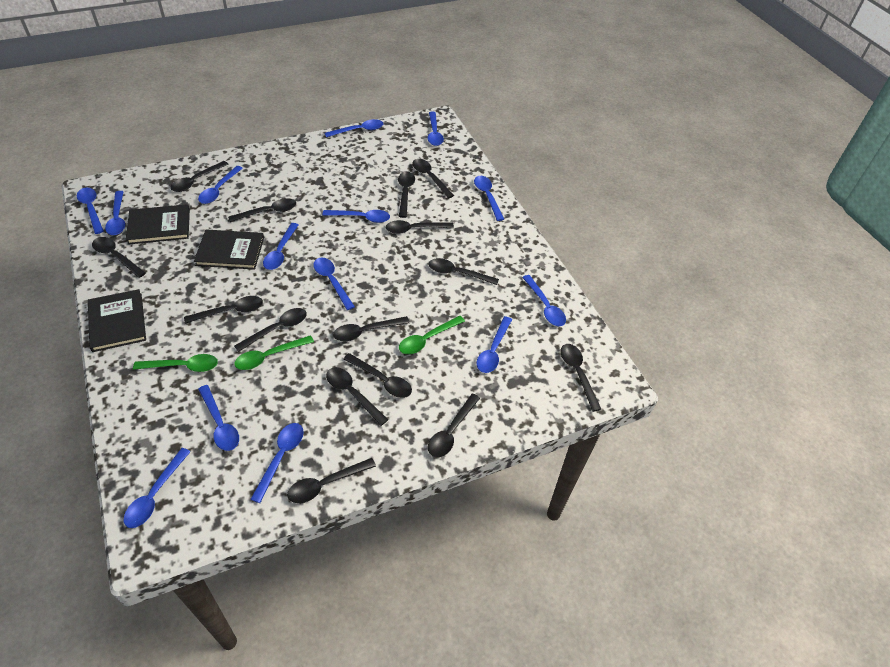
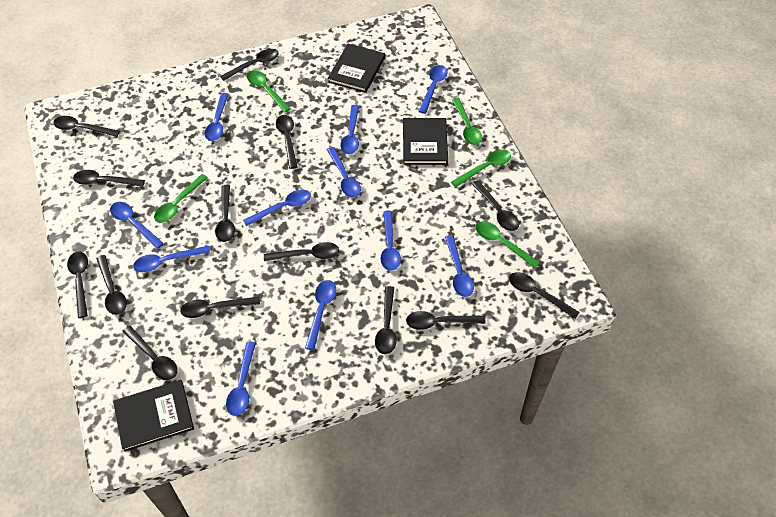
black spoon: 15 -> 14
blue spoon: 14 -> 11
green spoon: 3 -> 5

